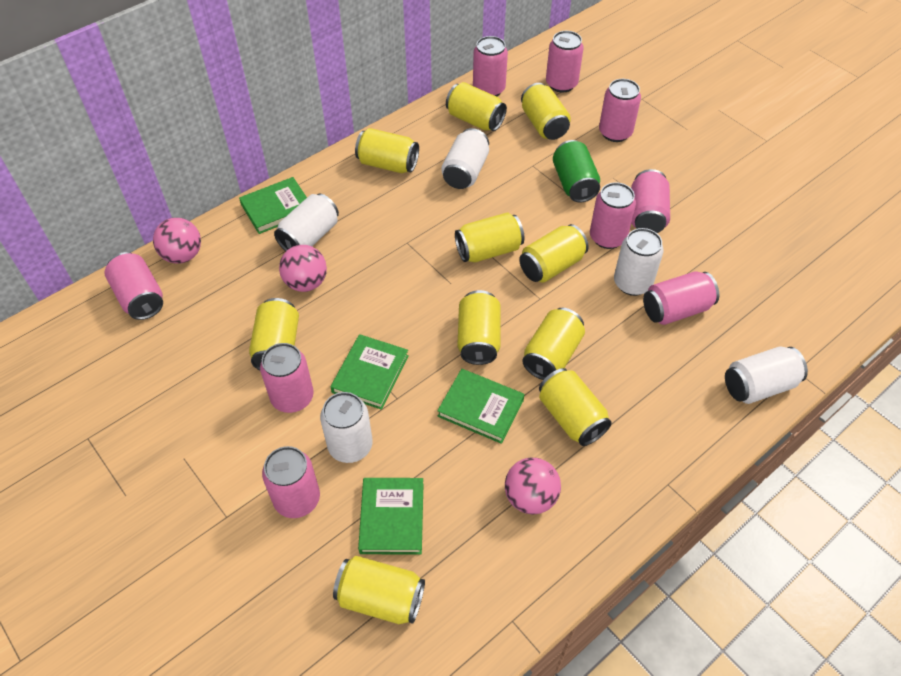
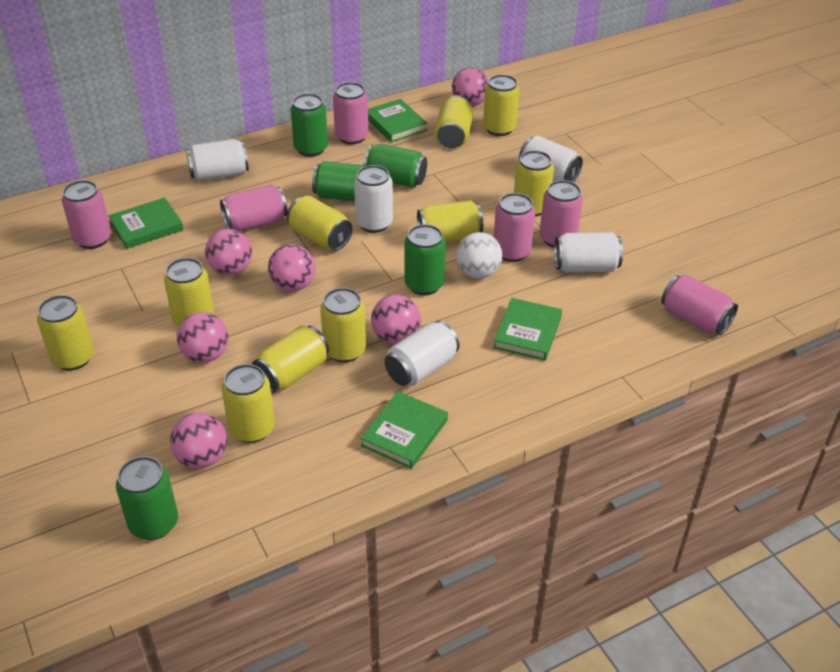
green can: 1 -> 5
pink ball: 3 -> 6
pink can: 9 -> 6
white ball: 0 -> 1

